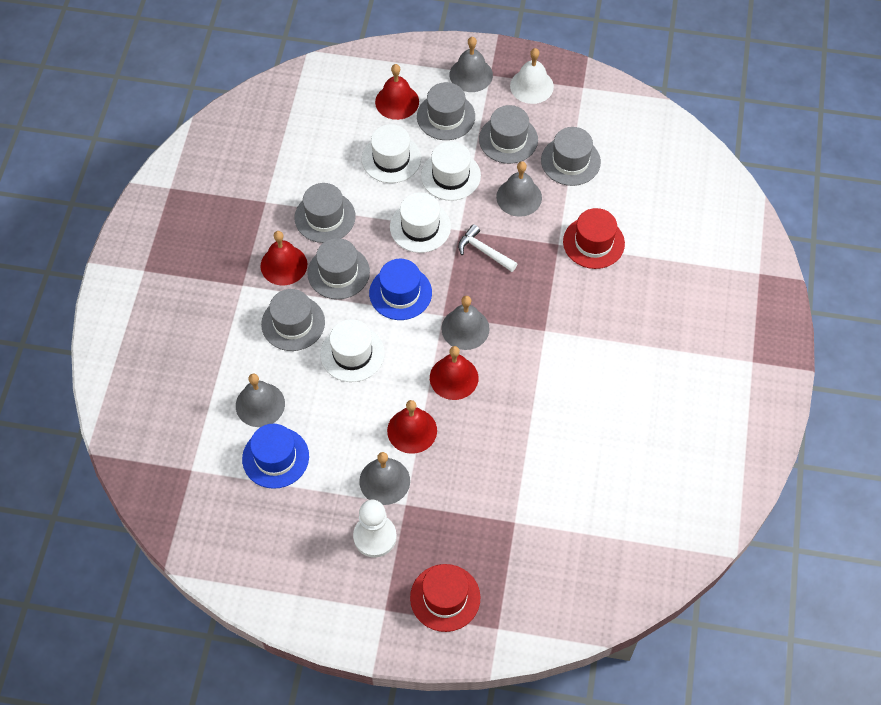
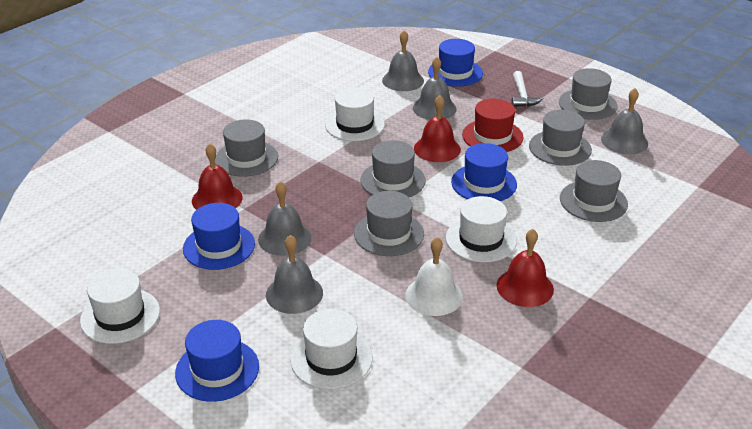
blue hat: 2 -> 4
red bell: 4 -> 3
red hat: 2 -> 1
white pawn: 1 -> 0

